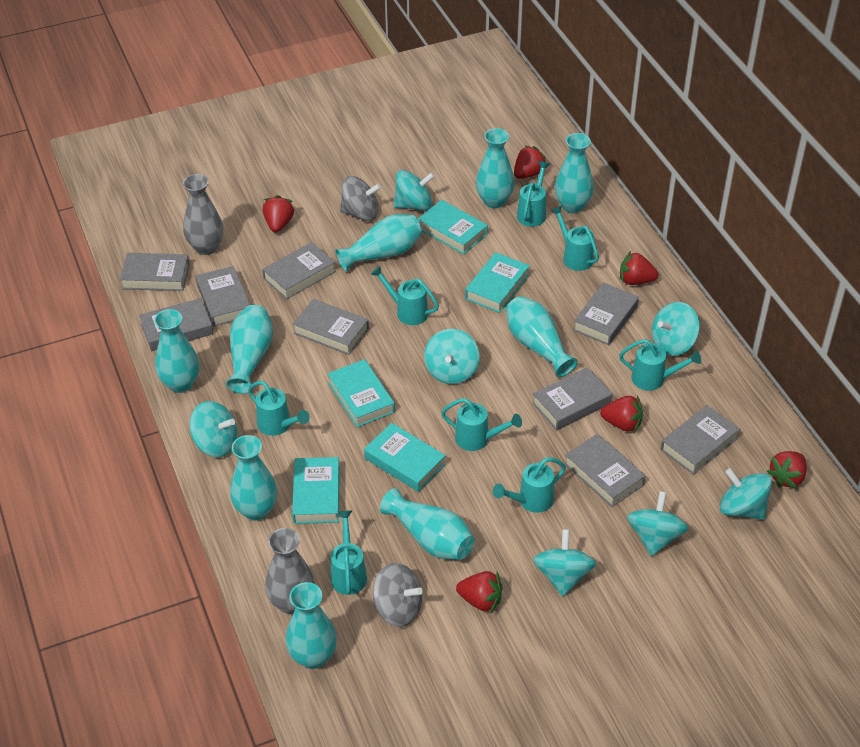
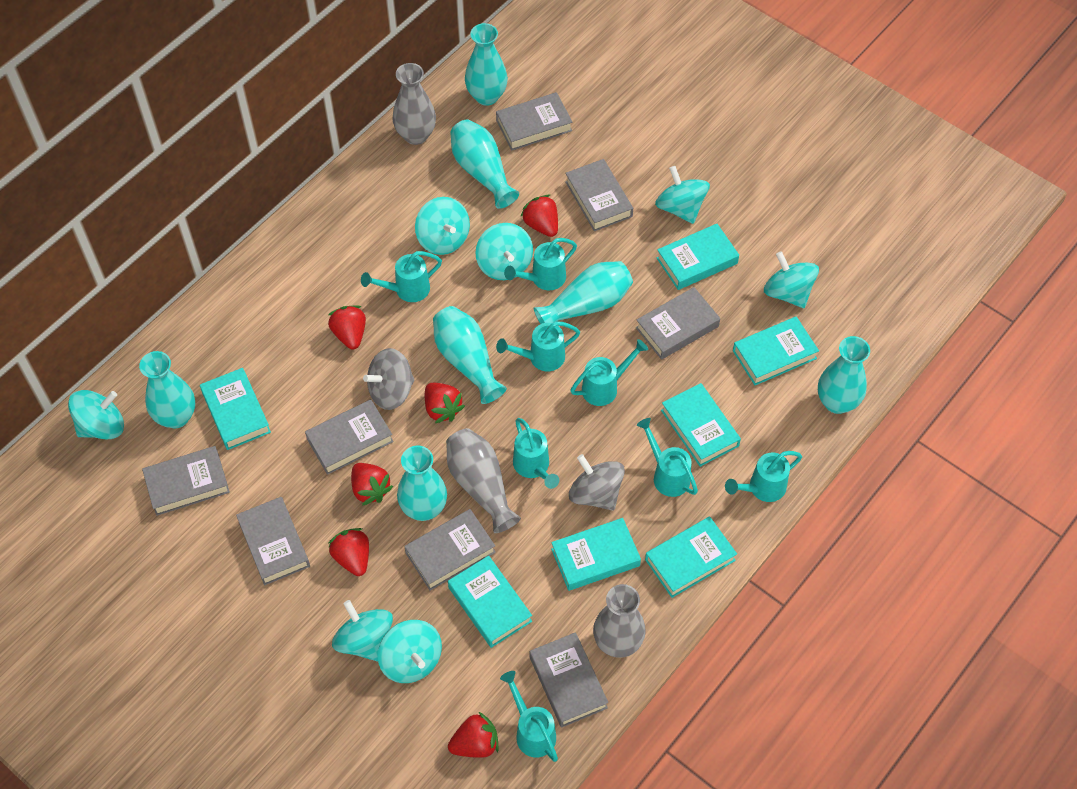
grey book: 9 -> 8
grey vase: 2 -> 3
turquoise book: 5 -> 7
turquoise vase: 9 -> 7

